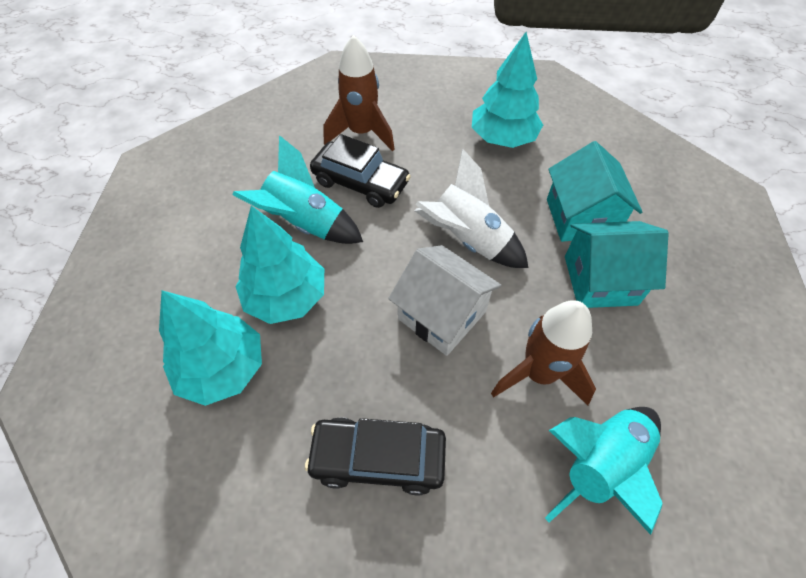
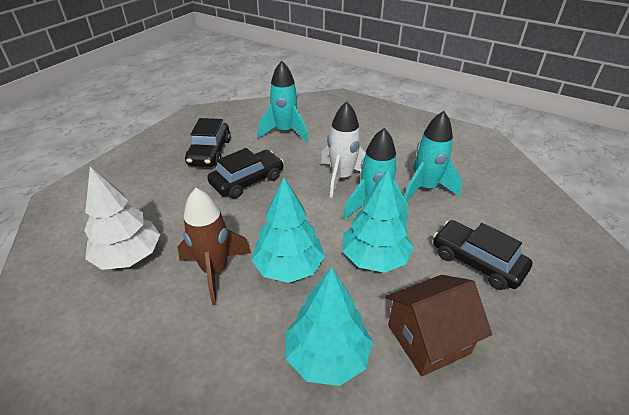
black car: 2 -> 3
brown house: 0 -> 1
brown rocket: 2 -> 1
turquoise house: 2 -> 0
turquoise rocket: 2 -> 3
white house: 1 -> 0
white tree: 0 -> 1

